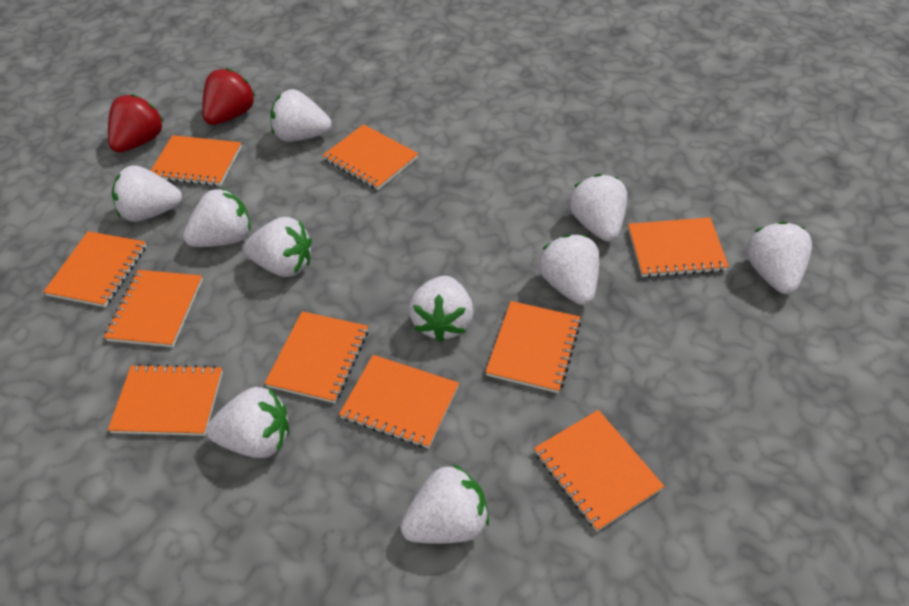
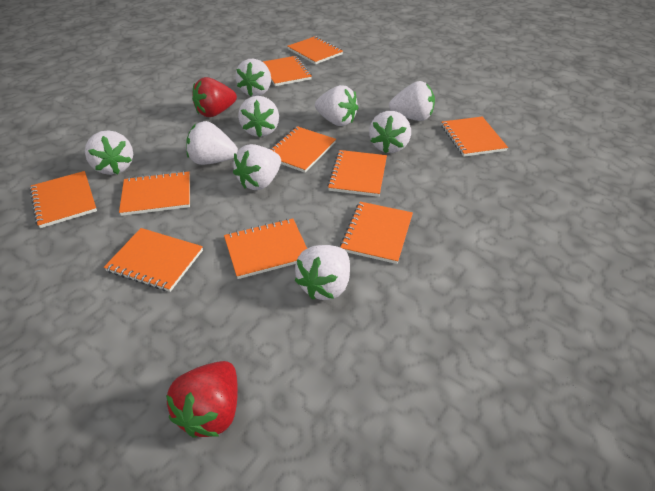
white strawberry: 10 -> 9

